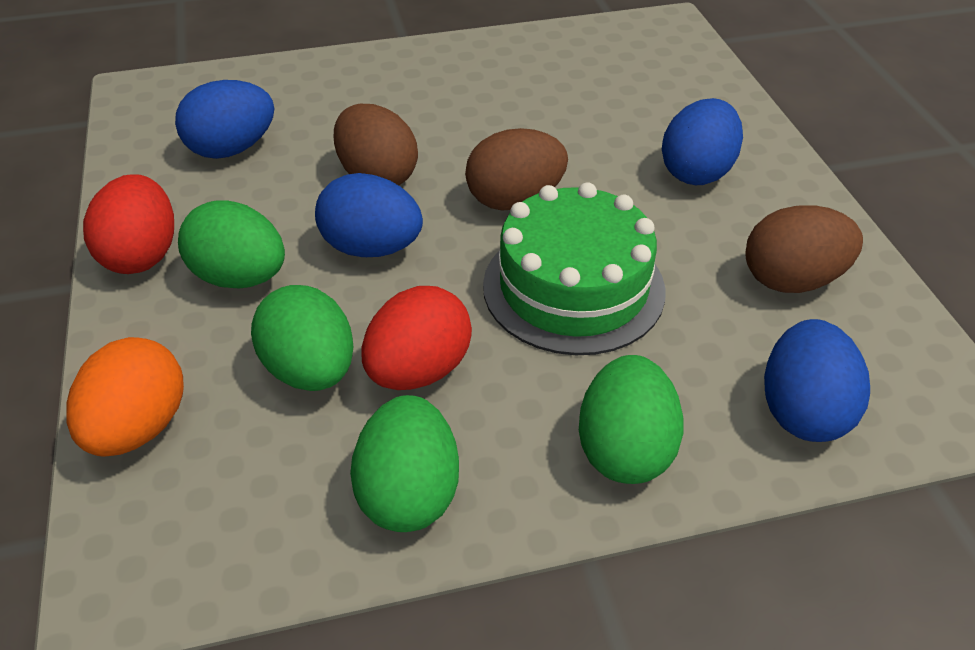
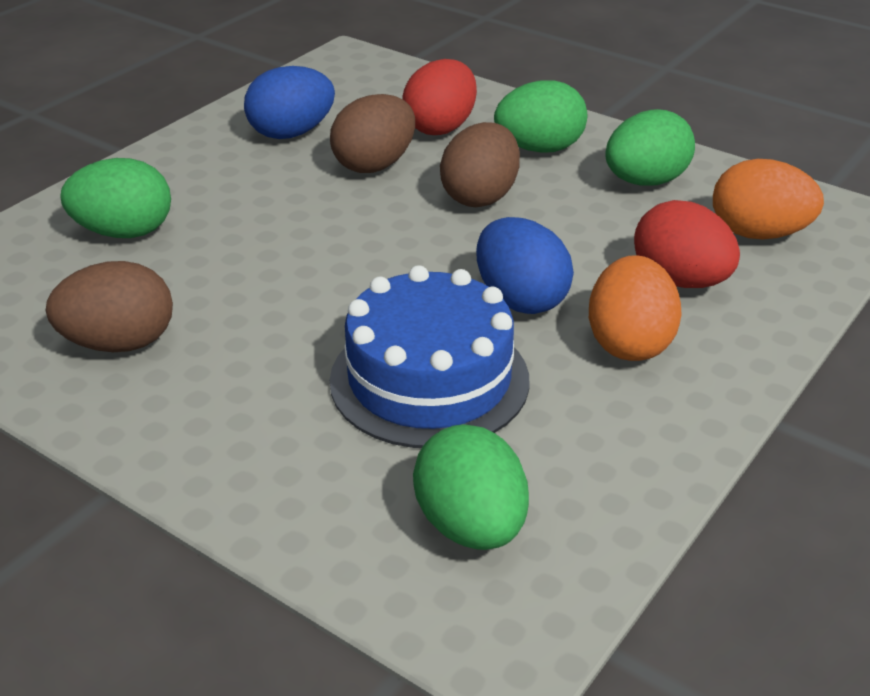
blue cake: 0 -> 1
blue egg: 4 -> 2
green cake: 1 -> 0
orange egg: 1 -> 2

